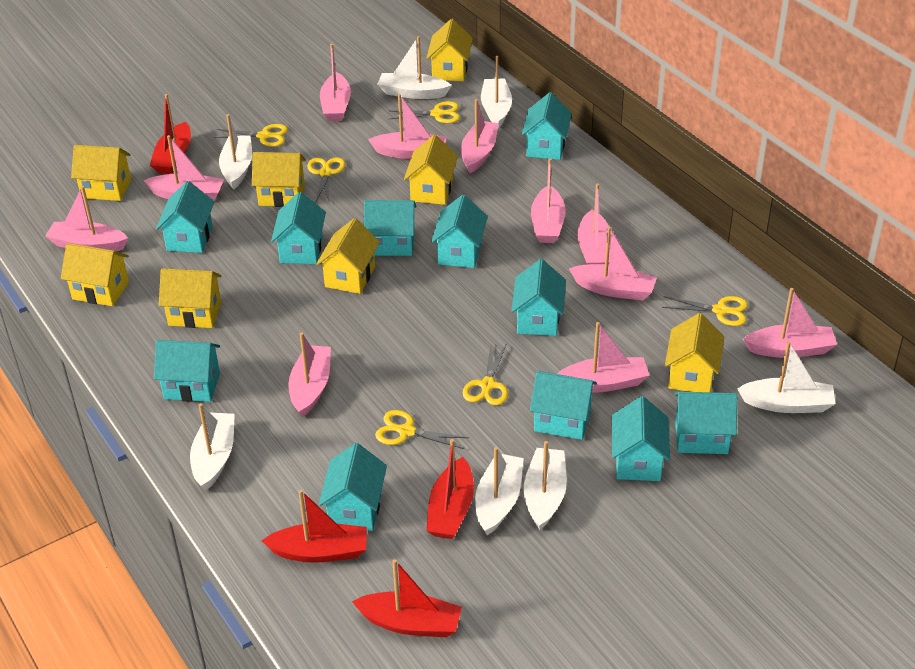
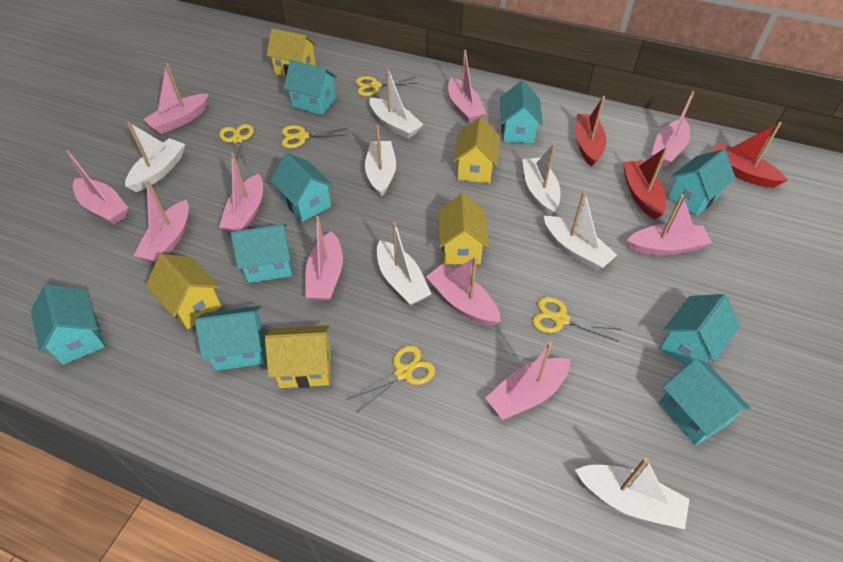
pink boat: 11 -> 10
red boat: 4 -> 3
turquoise house: 11 -> 9
yellow house: 8 -> 5
yellow scissors: 6 -> 5

